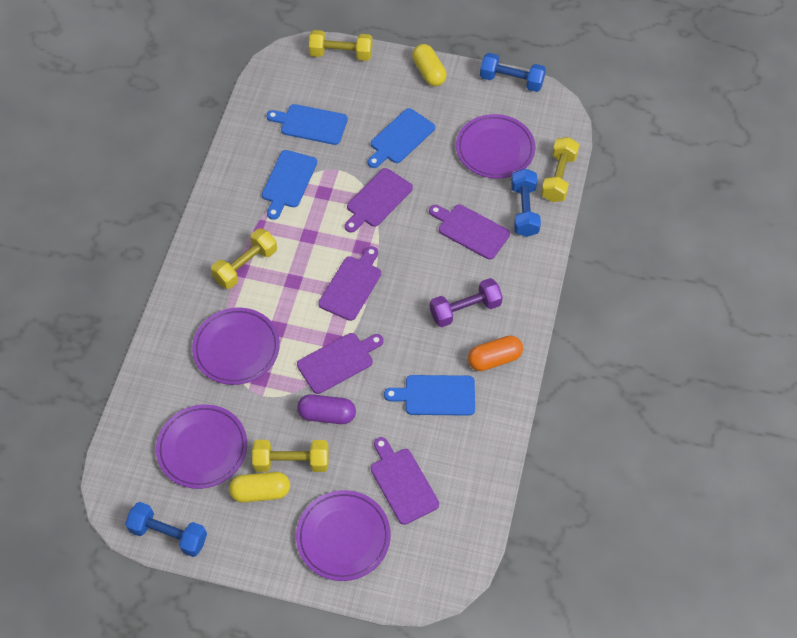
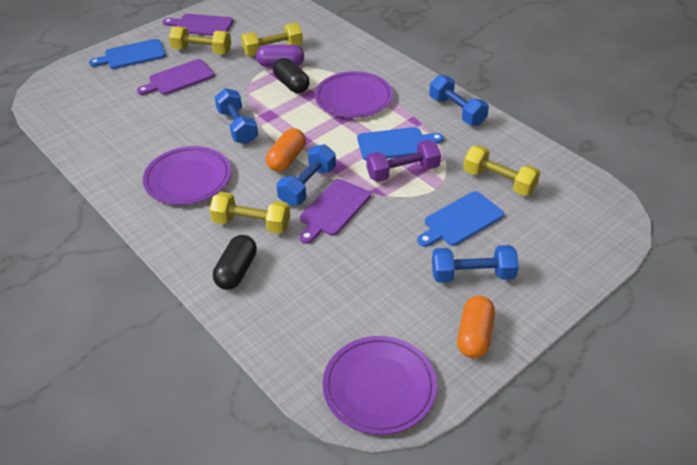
black capsule: 0 -> 2
blue cutting board: 4 -> 3
blue dumbbell: 3 -> 4
orange capsule: 1 -> 2
purple cutting board: 5 -> 3
purple plate: 4 -> 3
yellow capsule: 2 -> 0

